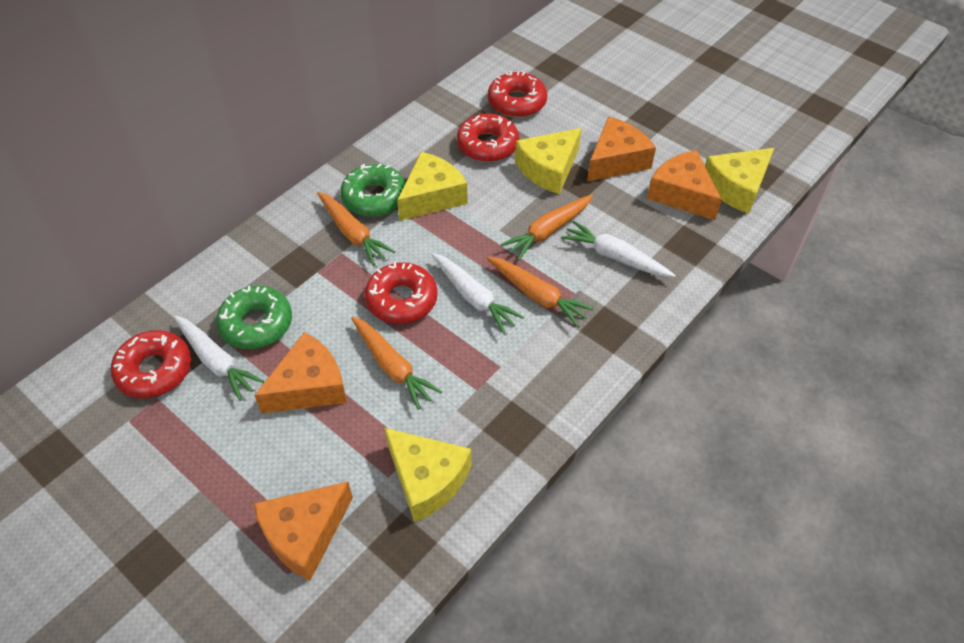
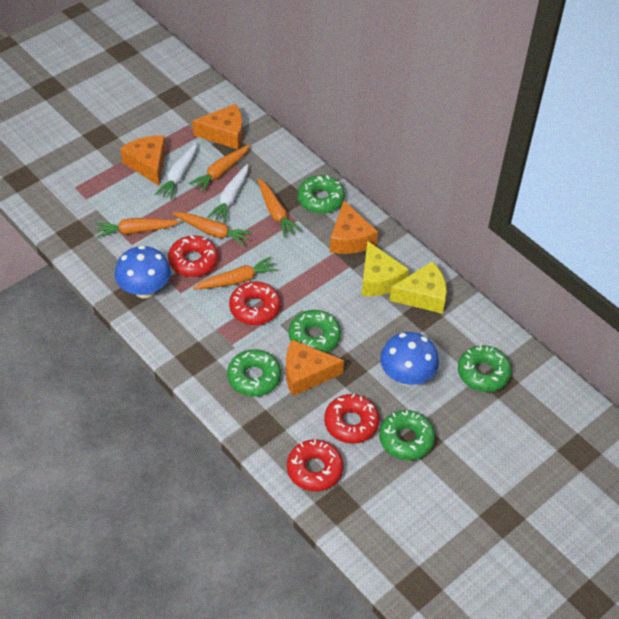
blue mushroom: 0 -> 2
green donut: 2 -> 5
orange carrot: 4 -> 5
white carrot: 3 -> 2
yellow cheese: 4 -> 2

